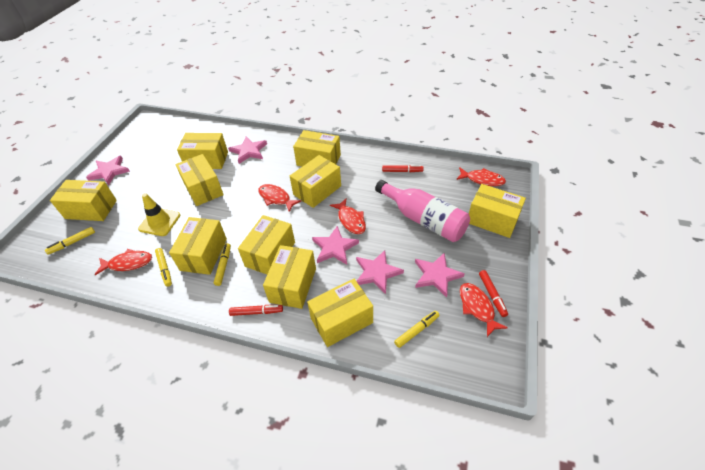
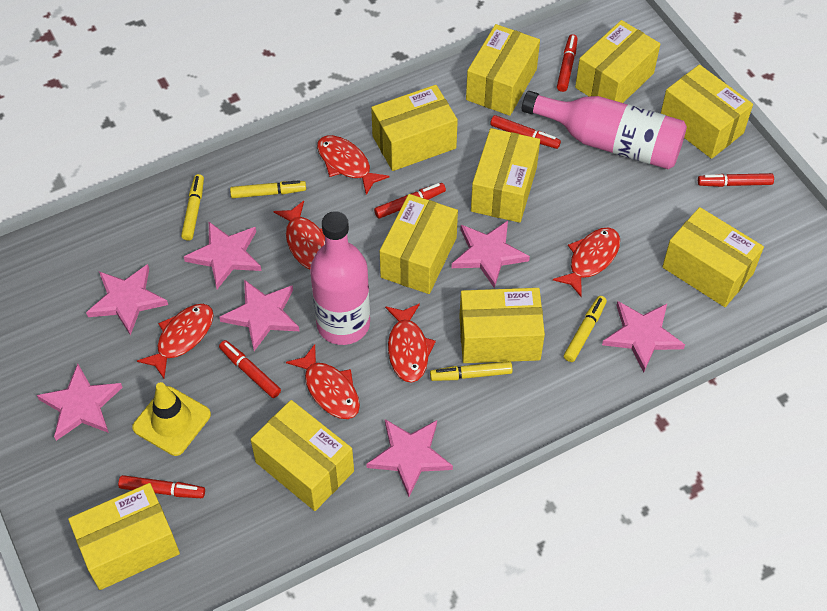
pink bottle: 1 -> 2
pink star: 5 -> 7
red fish: 5 -> 6
red marker: 3 -> 6

